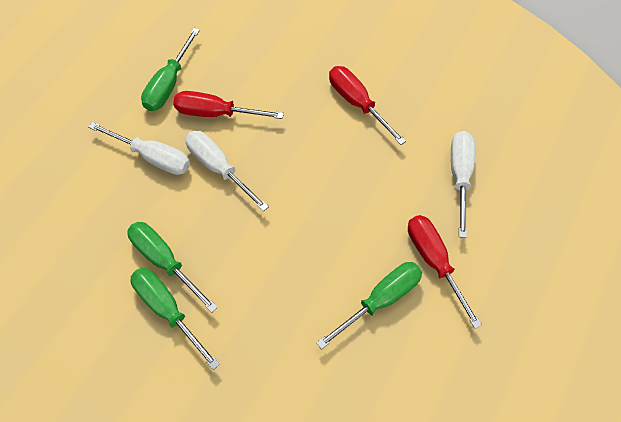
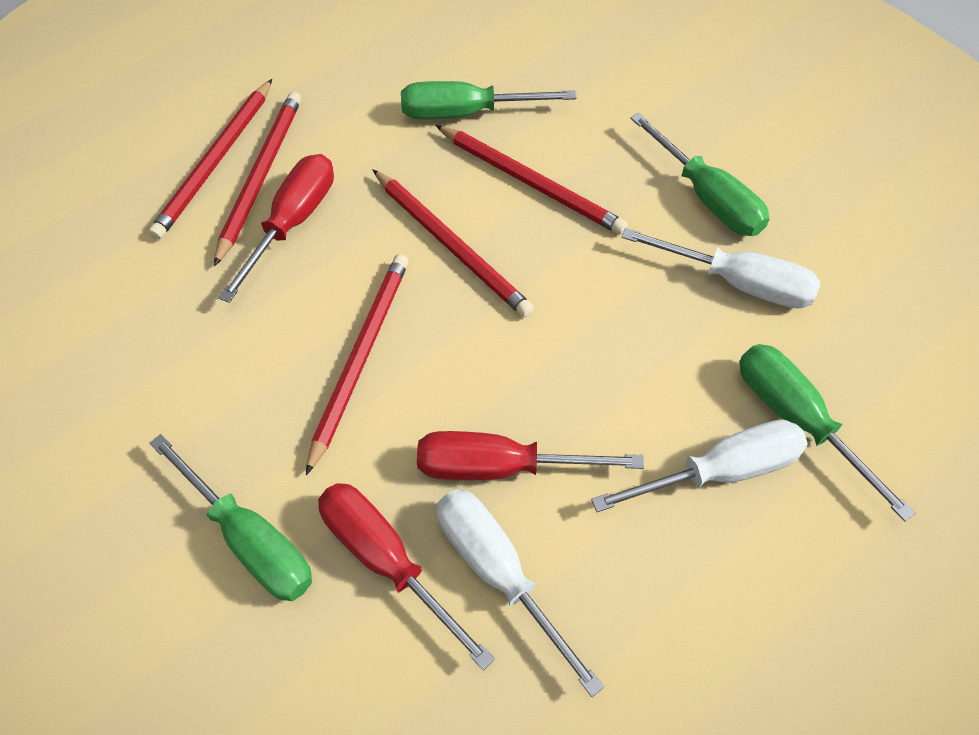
red pencil: 0 -> 5

